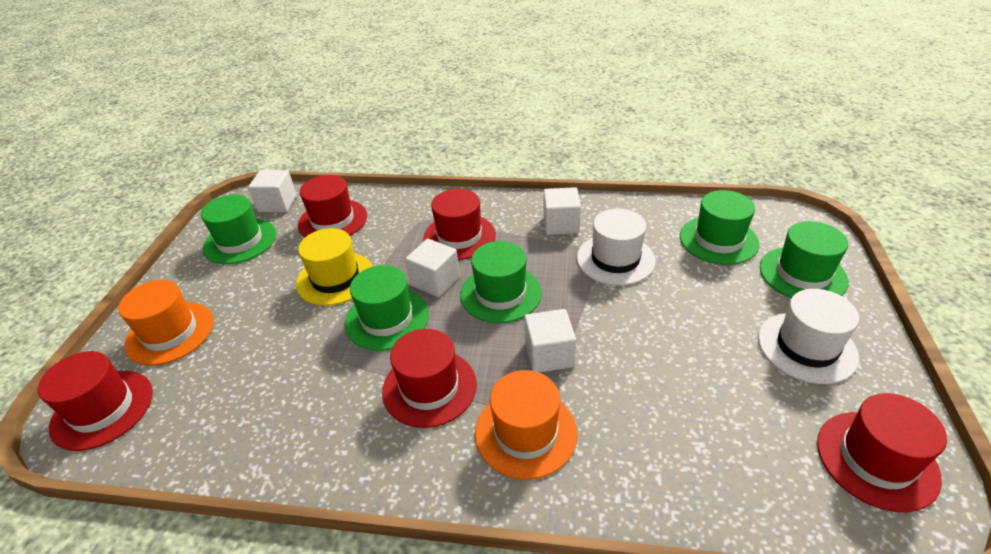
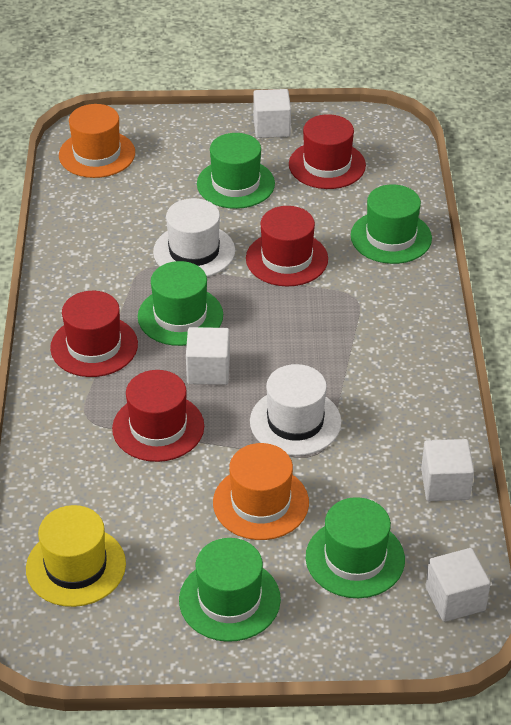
red hat: 5 -> 4

